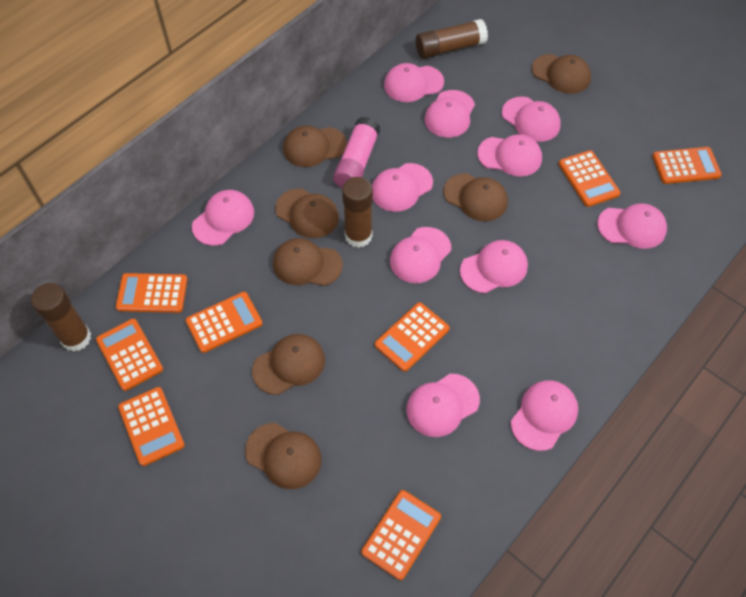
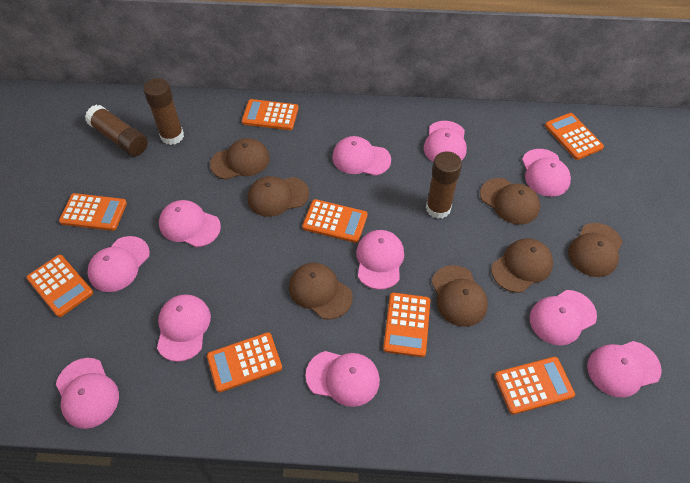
pink glue stick: 1 -> 0

